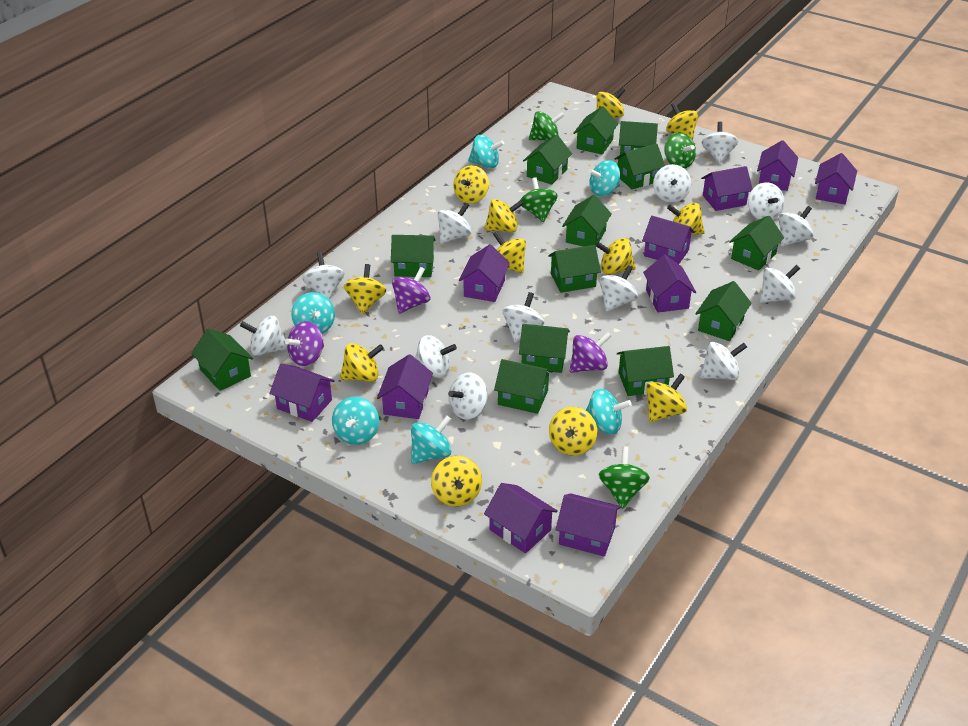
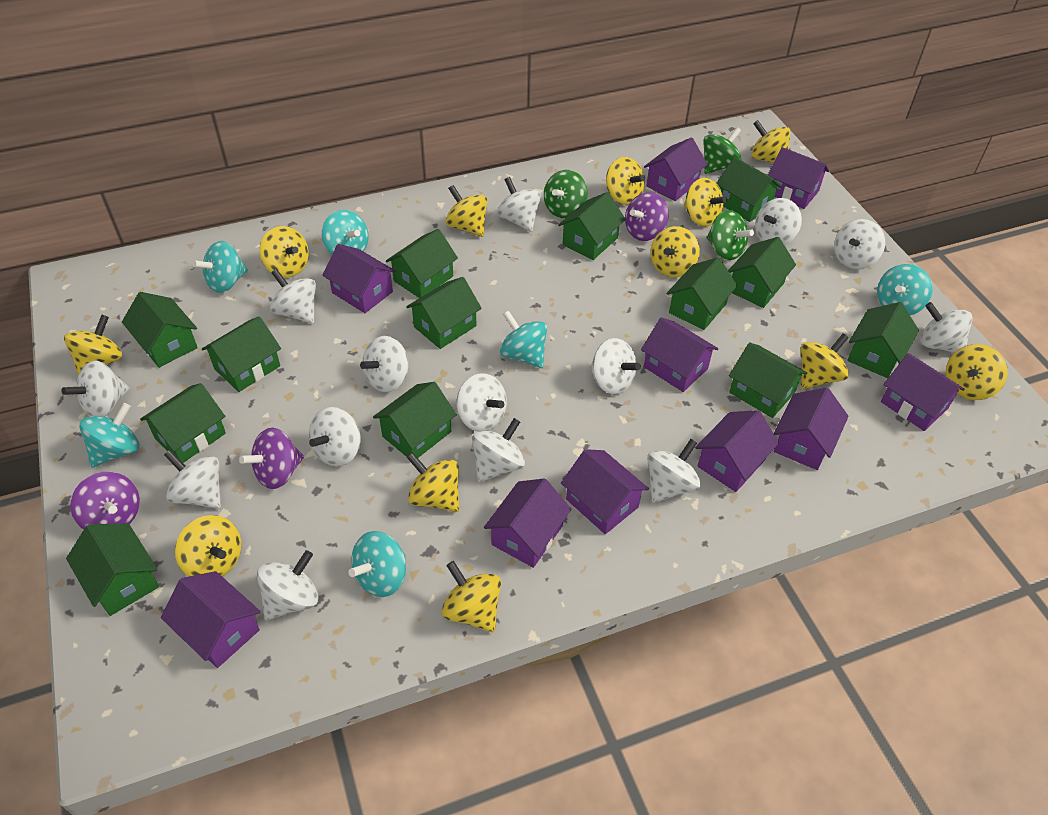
green spinning top: 4 -> 3
white spinning top: 13 -> 14

